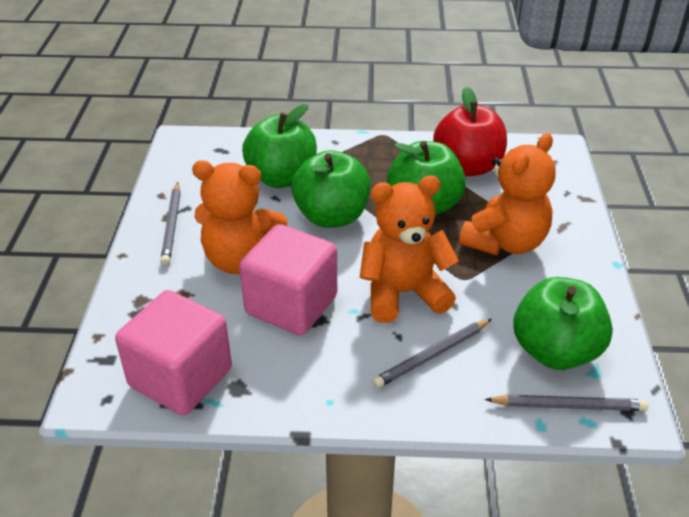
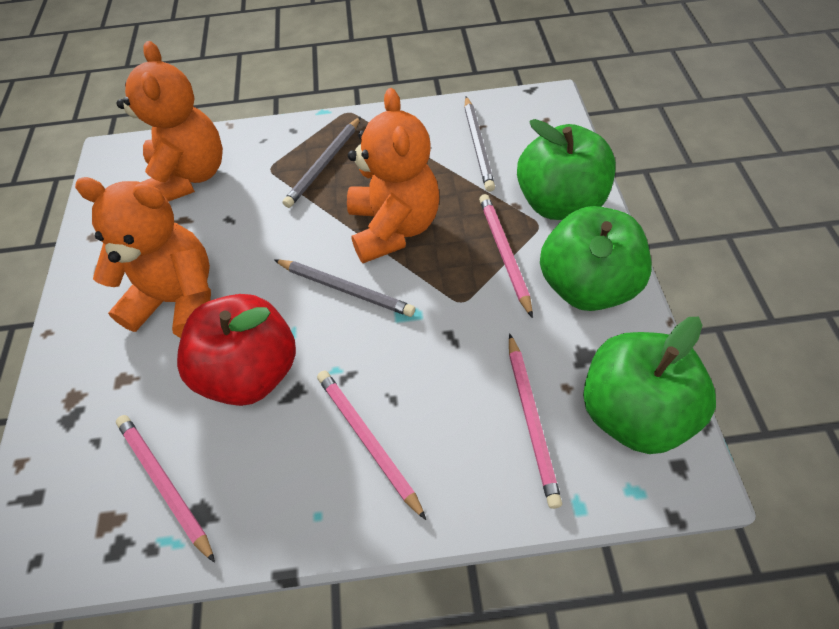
green apple: 4 -> 3
pink cube: 2 -> 0
pink pencil: 0 -> 4

